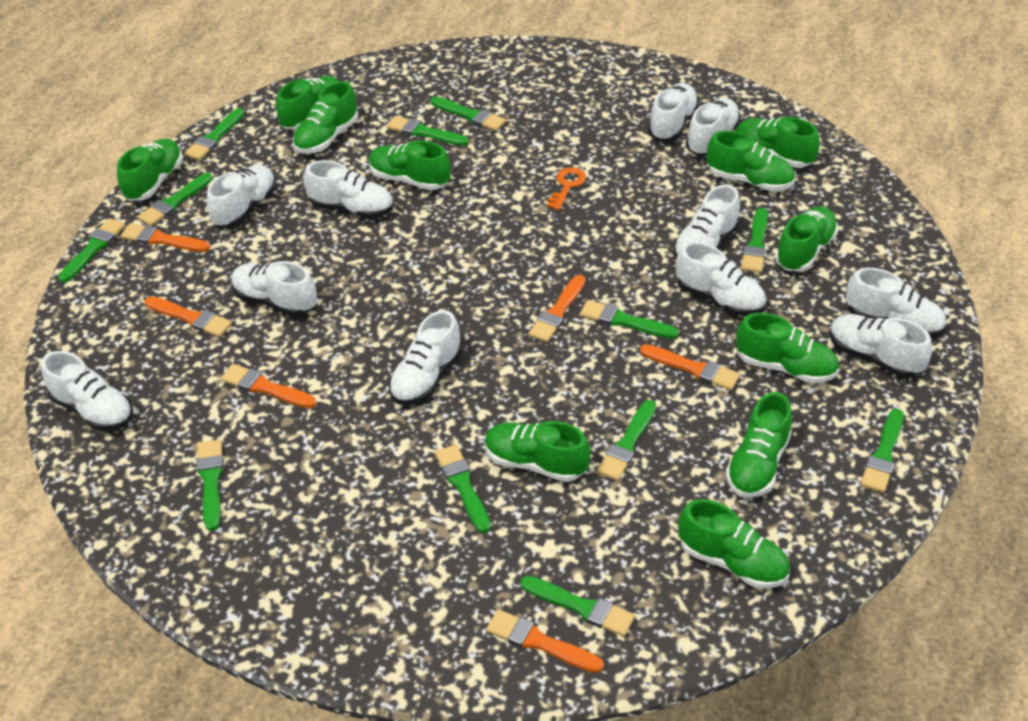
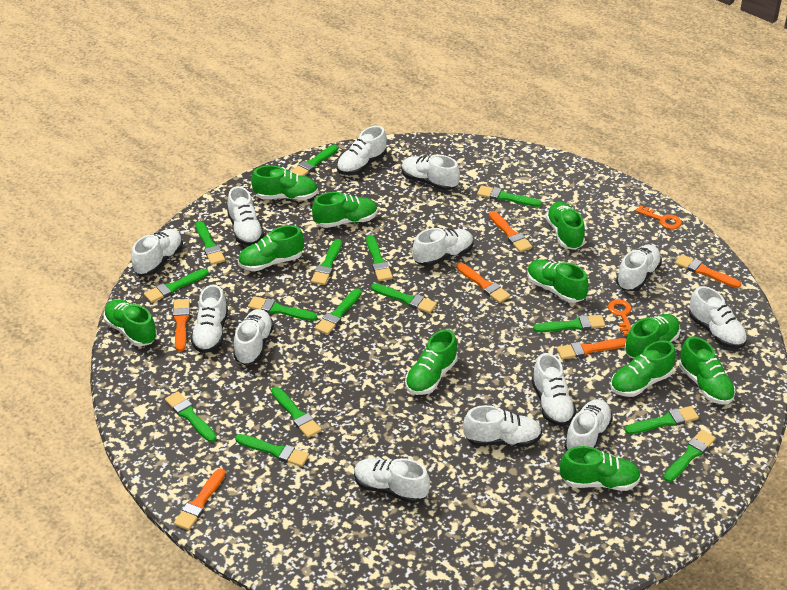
green brush: 12 -> 15
orange key: 1 -> 2
white shoe: 11 -> 13

